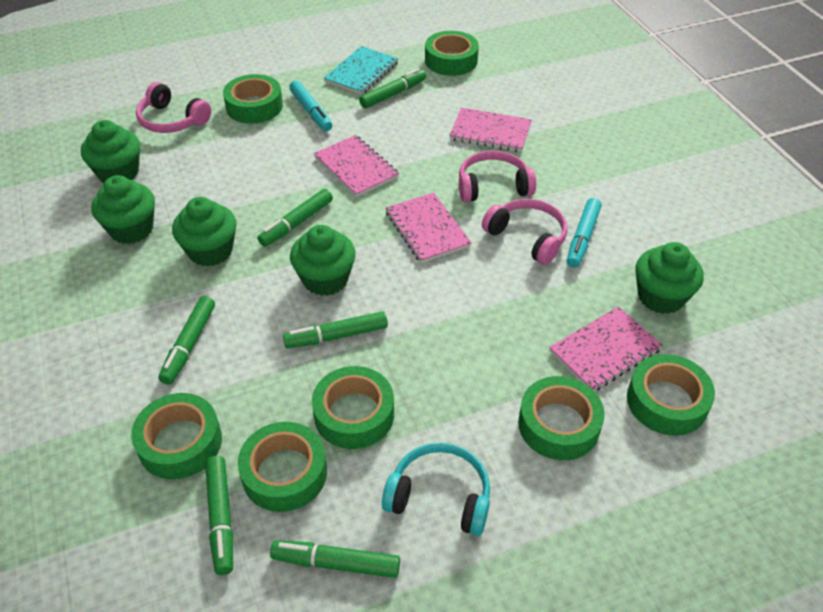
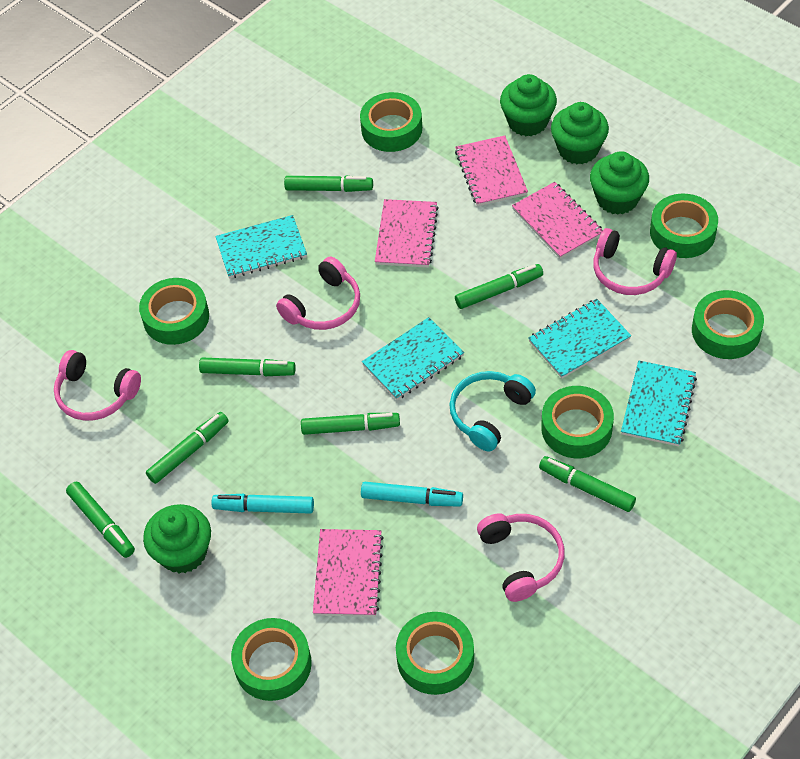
green cupcake: 5 -> 4
green marker: 6 -> 7
pink headphones: 3 -> 4
turquoise notebook: 1 -> 4

